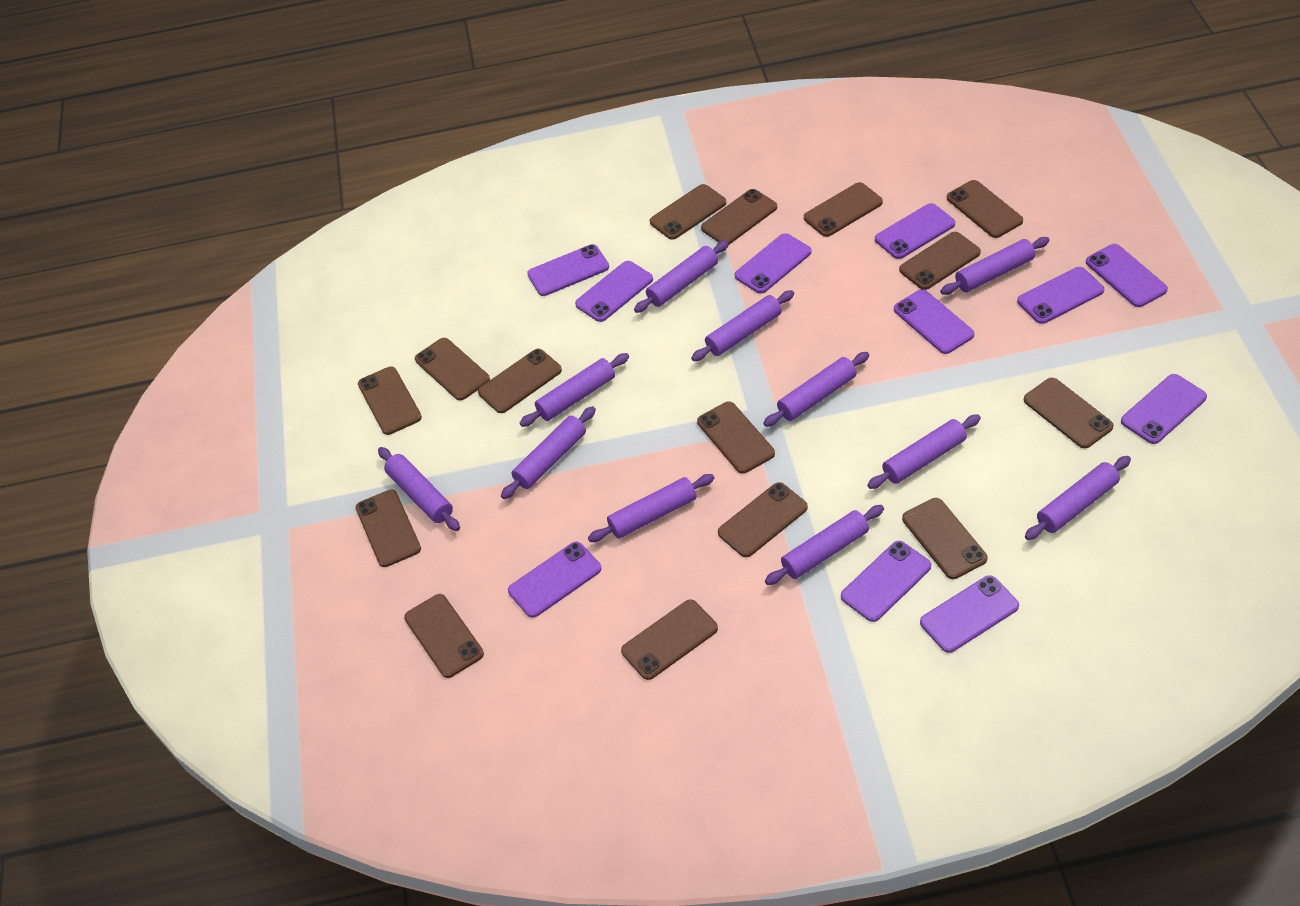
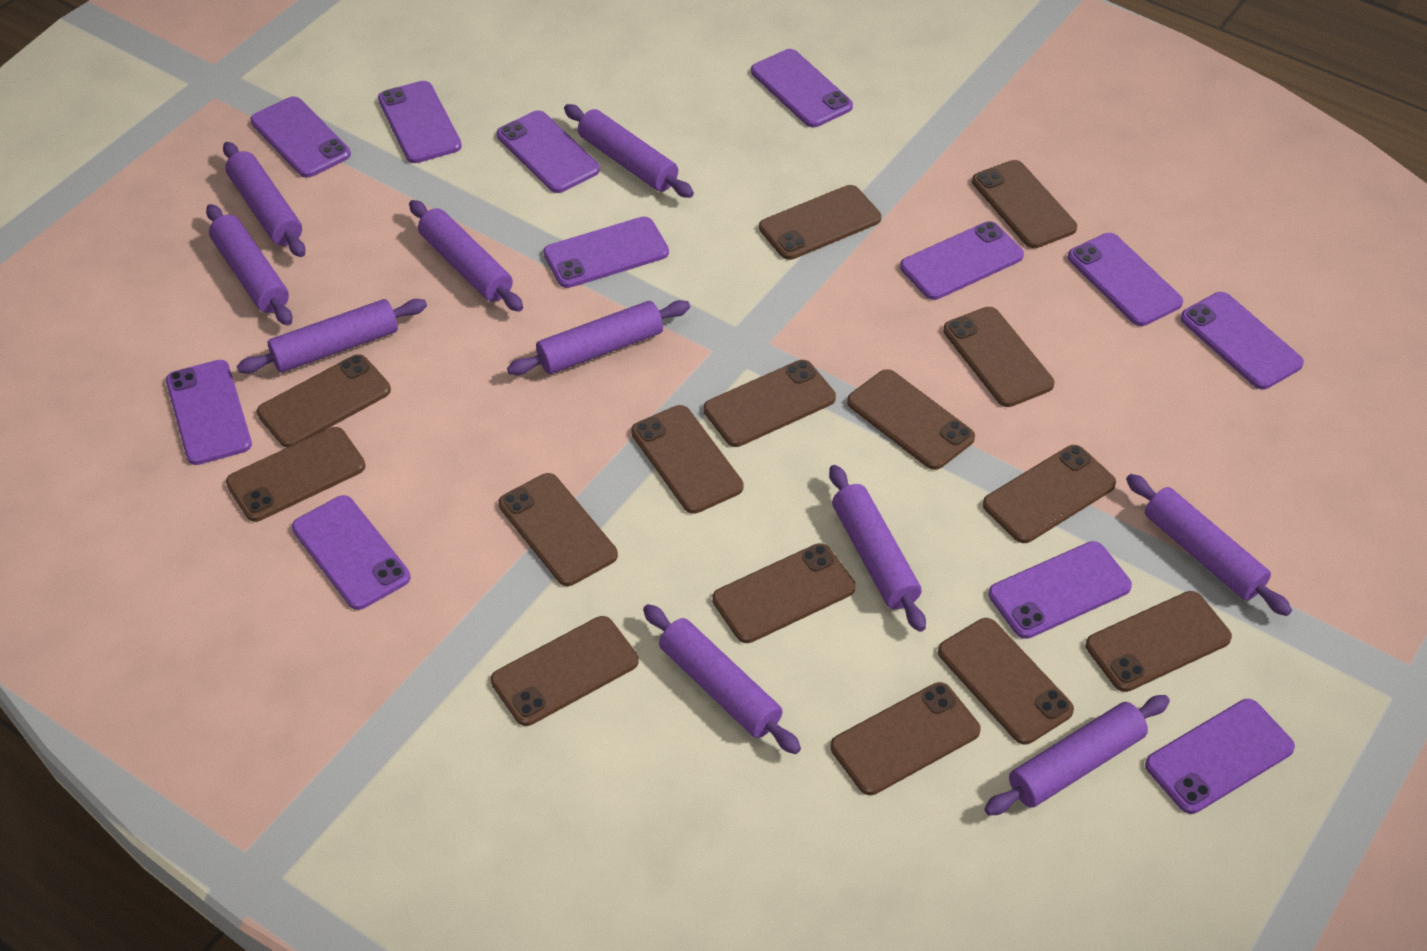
purple phone: 11 -> 12
purple rolling pin: 11 -> 10

